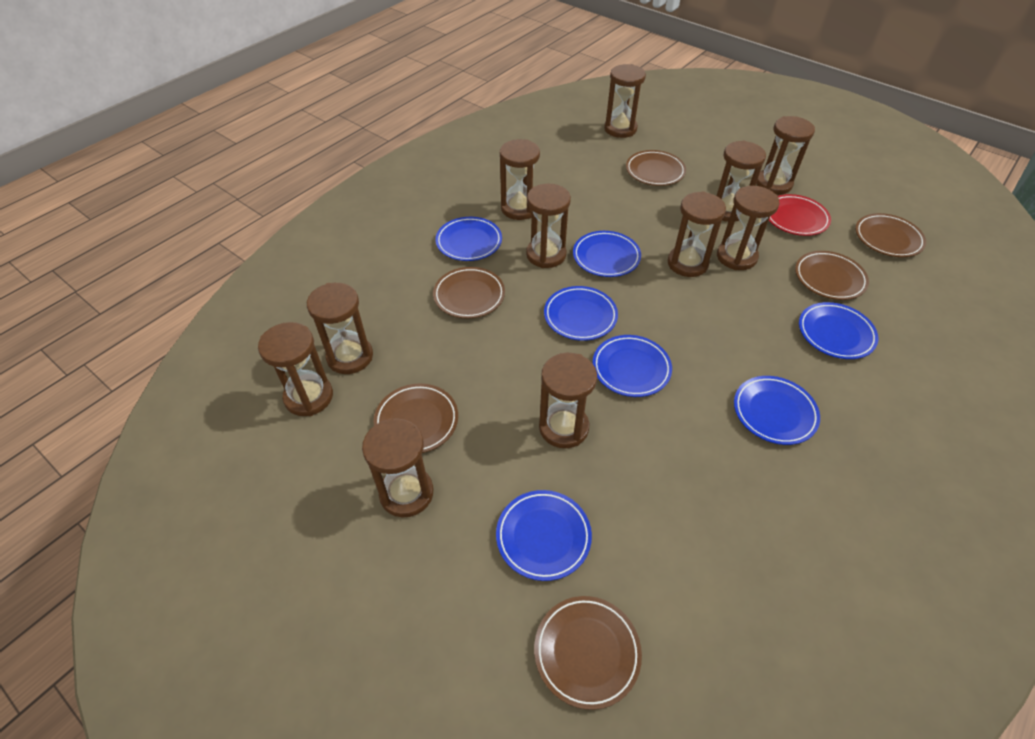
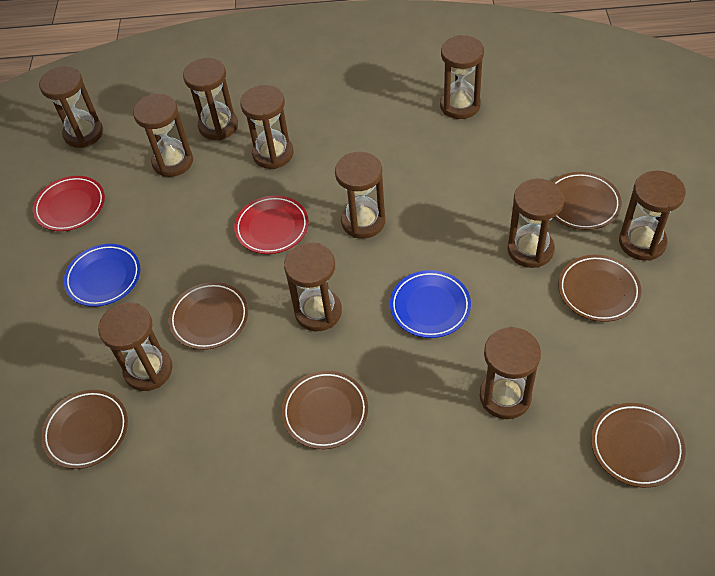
blue plate: 7 -> 2
red plate: 1 -> 2

